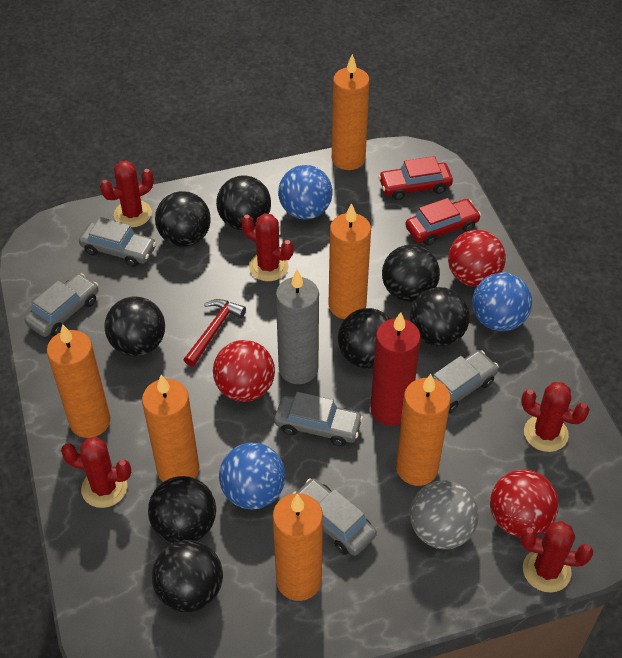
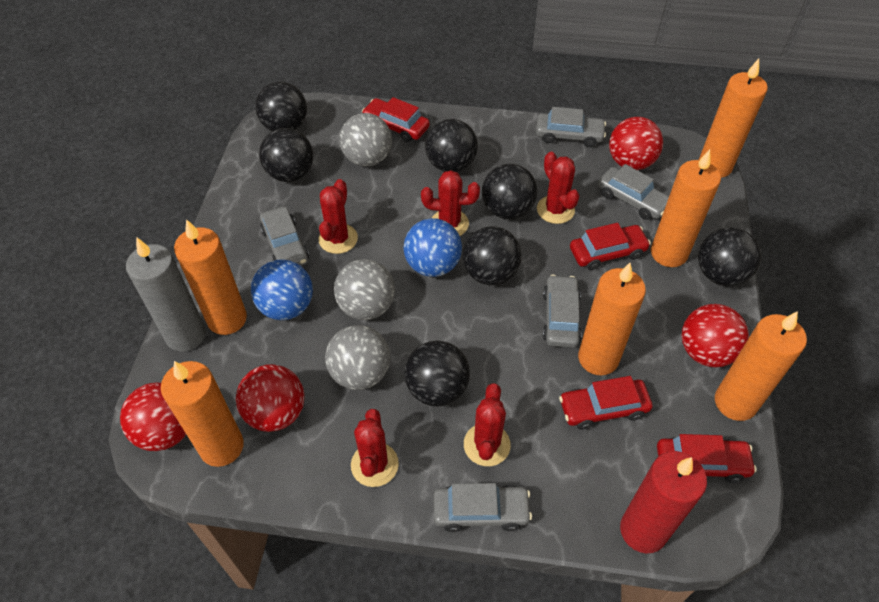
black ball: 8 -> 7
blue ball: 3 -> 2
grey ball: 1 -> 3
red ball: 3 -> 4
red car: 2 -> 4
red hammer: 1 -> 0

